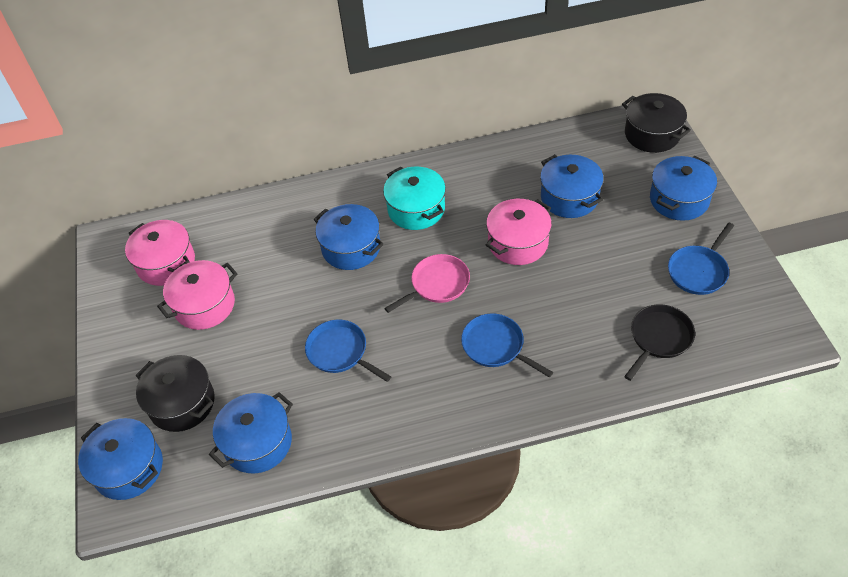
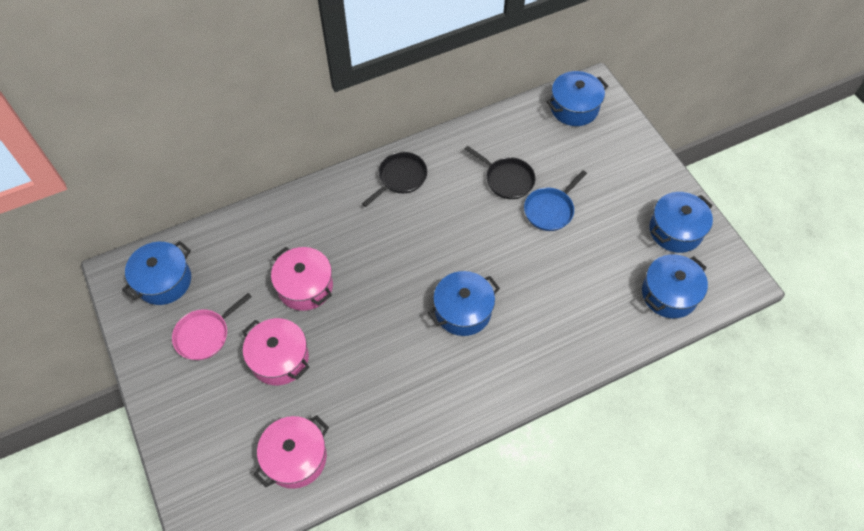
black pan: 1 -> 2
black pot: 2 -> 0
blue pan: 3 -> 1
turquoise pot: 1 -> 0

